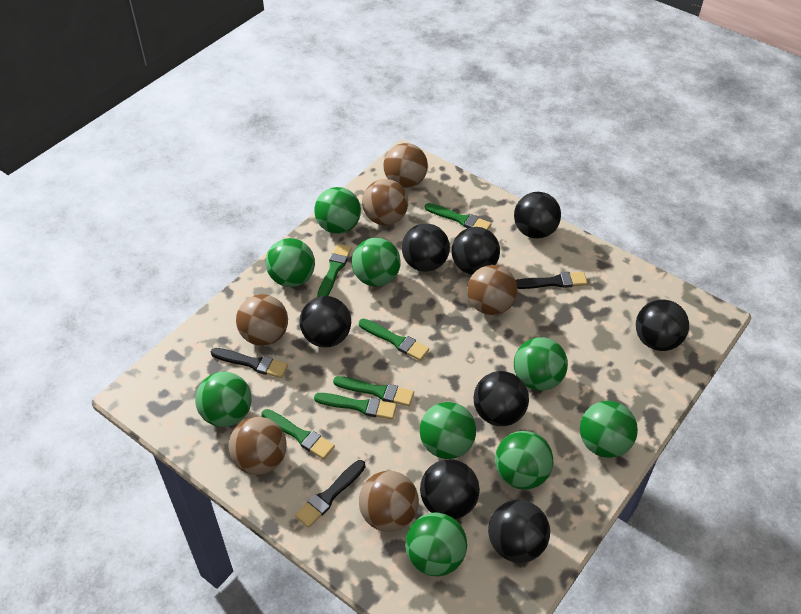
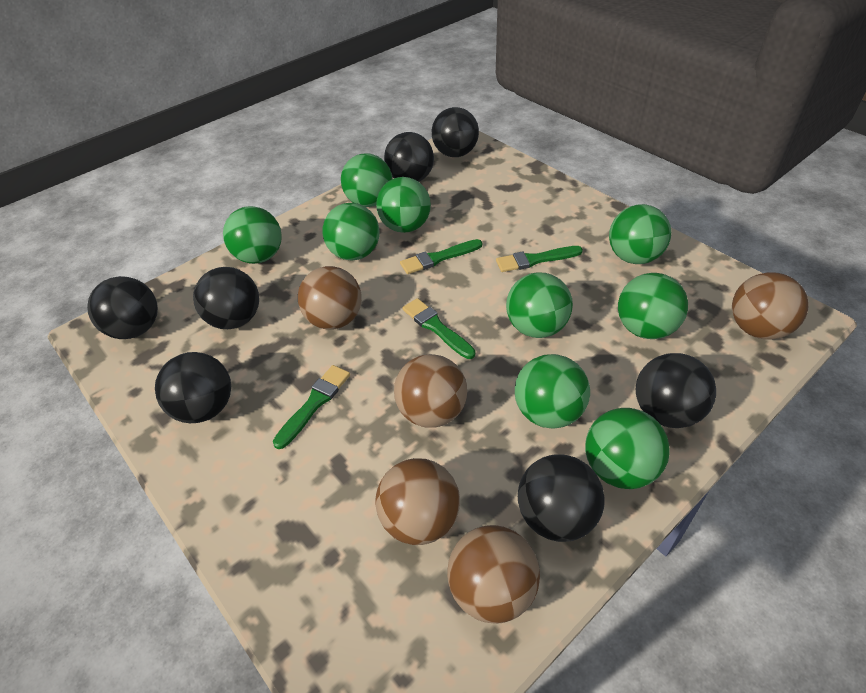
black ball: 8 -> 7
black brush: 3 -> 0
brown ball: 6 -> 5
green brush: 6 -> 4

